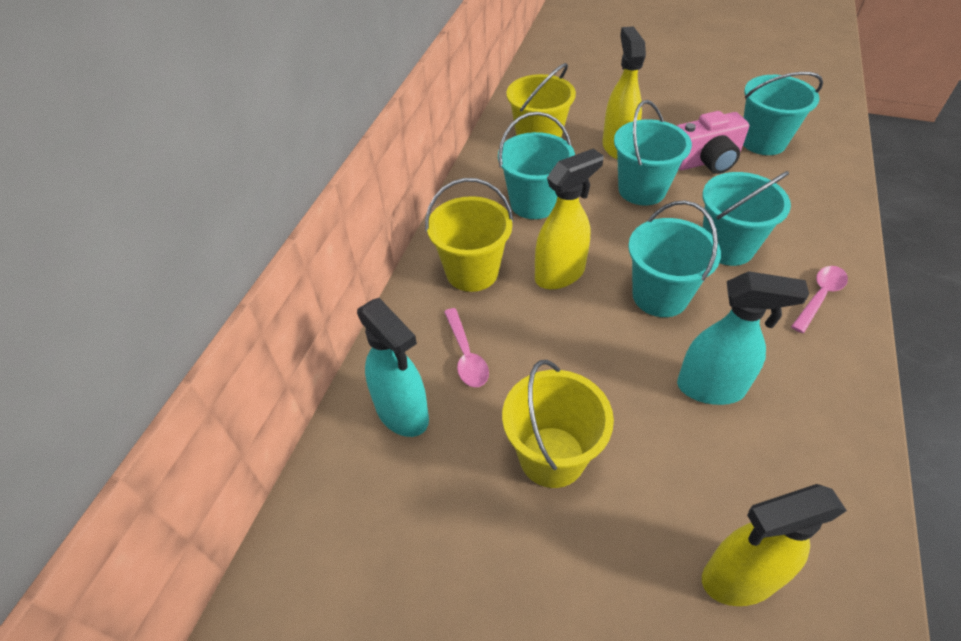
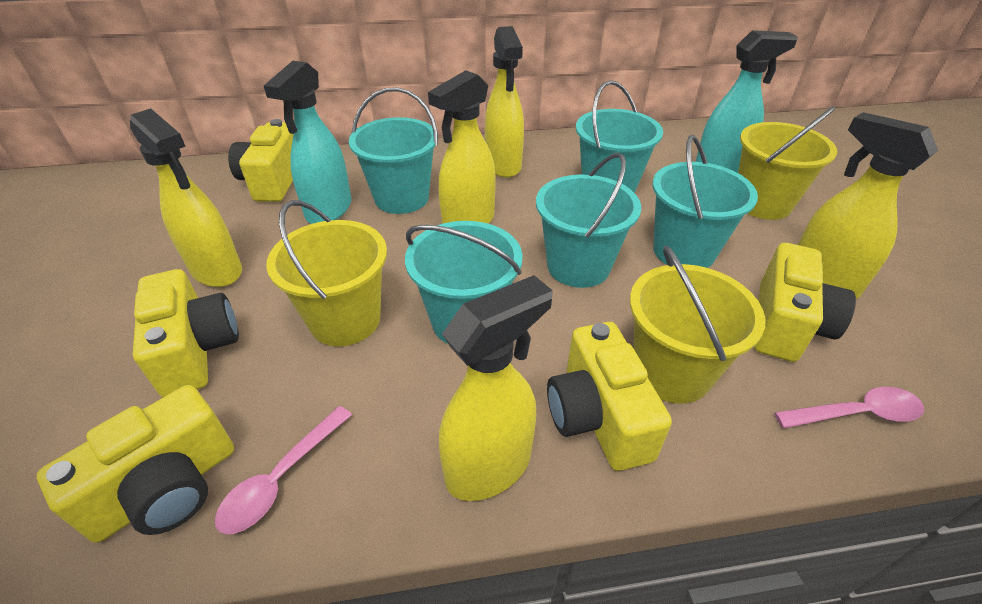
pink camera: 1 -> 0
yellow camera: 0 -> 5
yellow spray bottle: 3 -> 5

